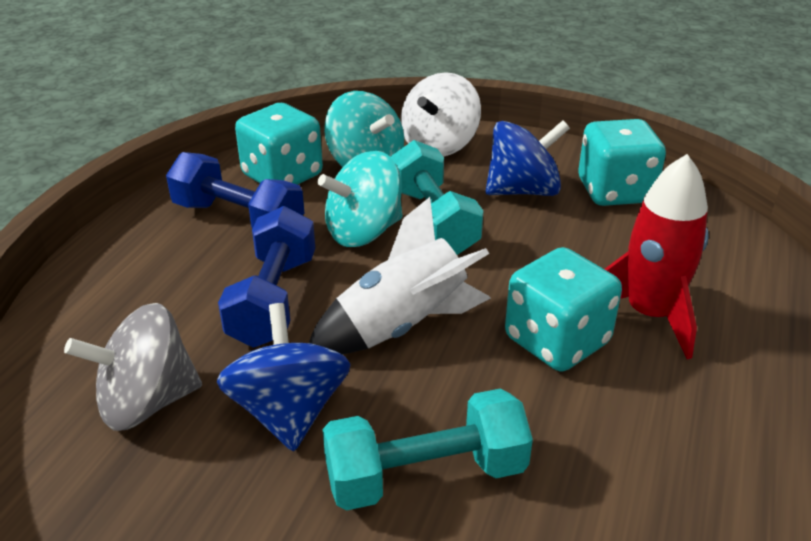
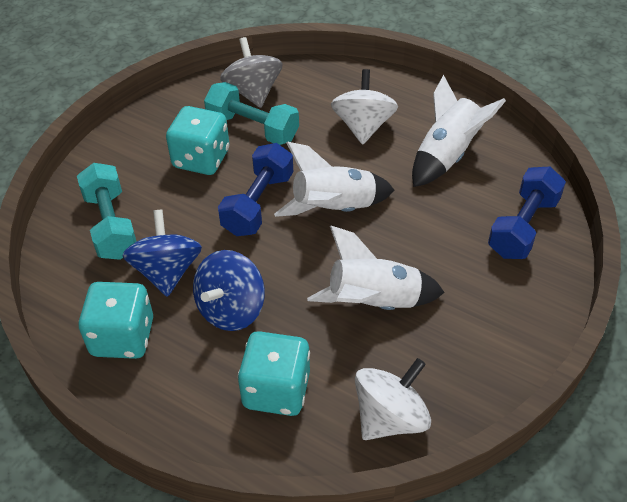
red rocket: 1 -> 0
turquoise spinning top: 2 -> 0
white rocket: 1 -> 3
white spinning top: 1 -> 2

